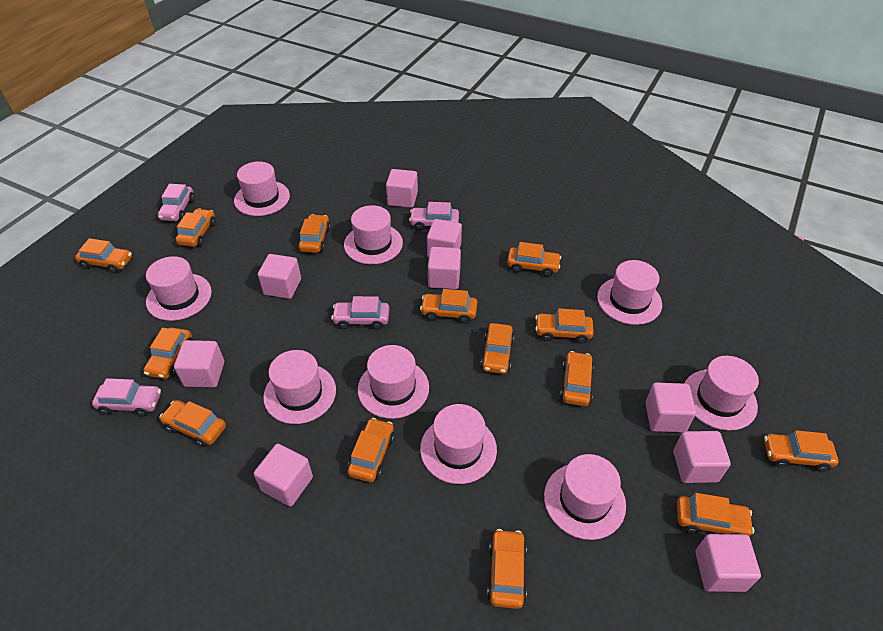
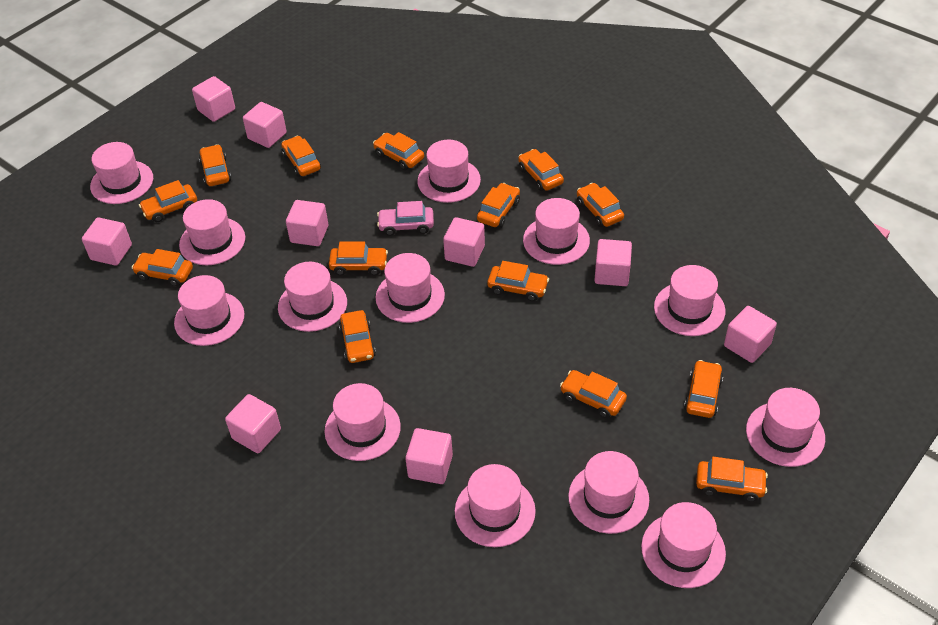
pink car: 4 -> 1
pink hat: 9 -> 13

